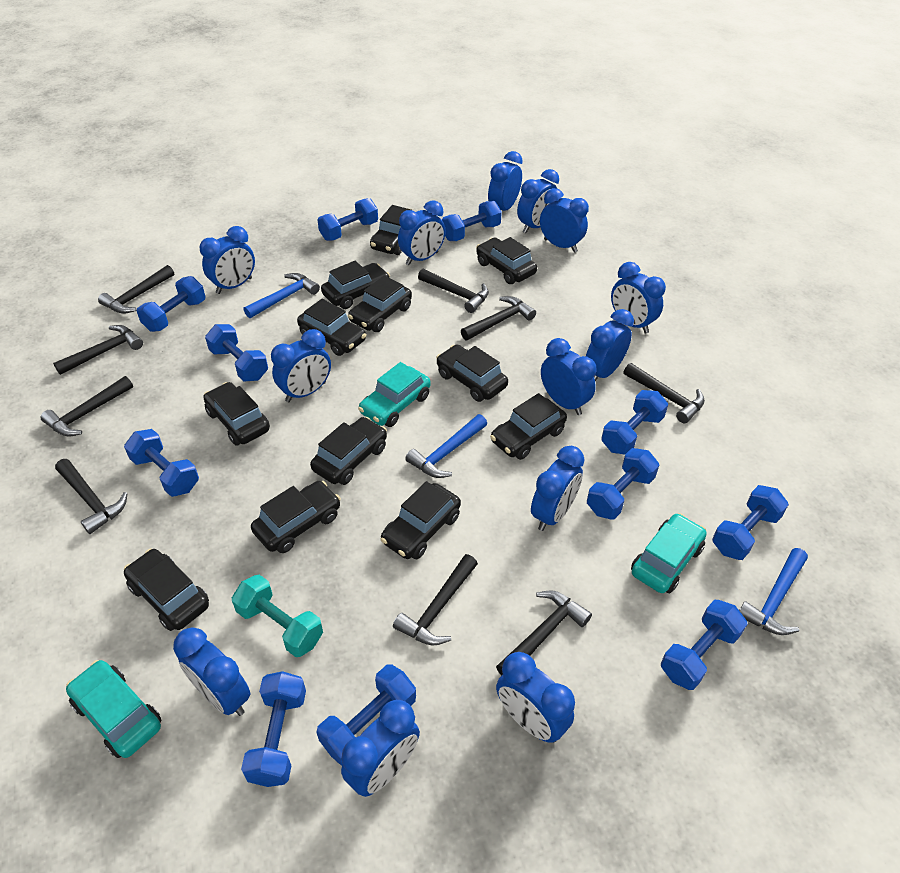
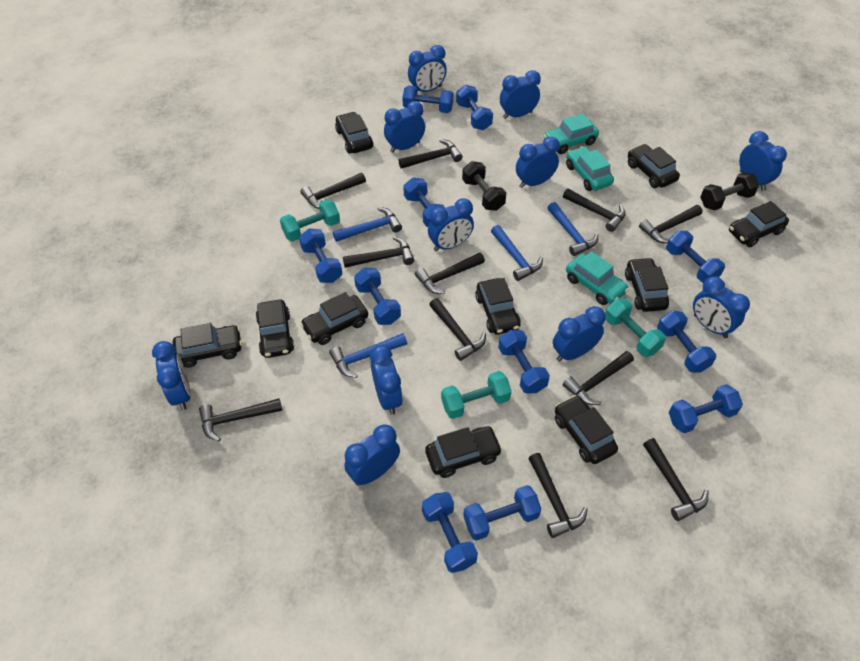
black car: 12 -> 10
black dumbbell: 0 -> 2
black hammer: 9 -> 11
blue clock: 13 -> 11
blue hammer: 3 -> 4
turquoise dumbbell: 1 -> 3

